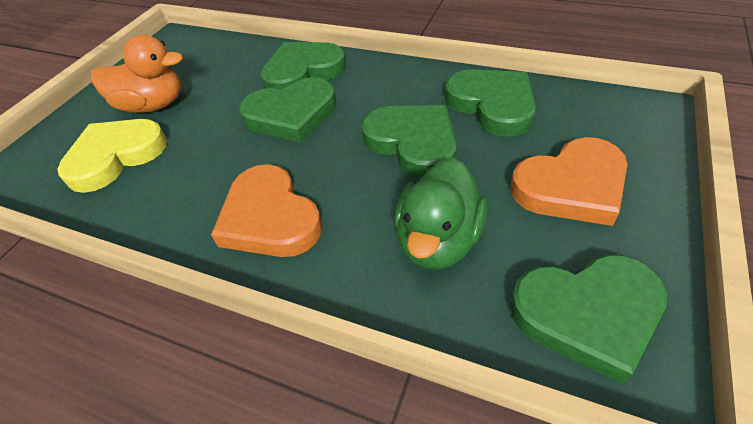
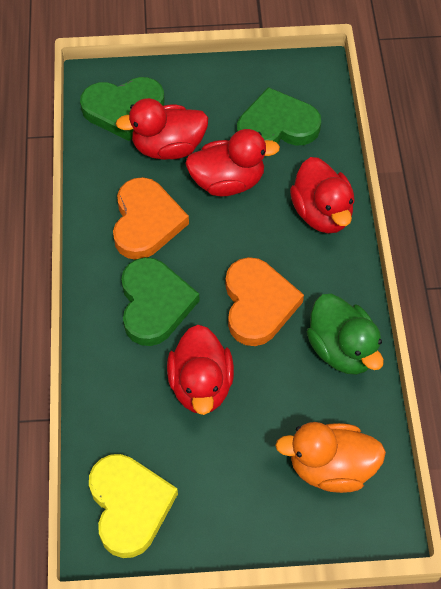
green heart: 5 -> 3
red duck: 0 -> 4

